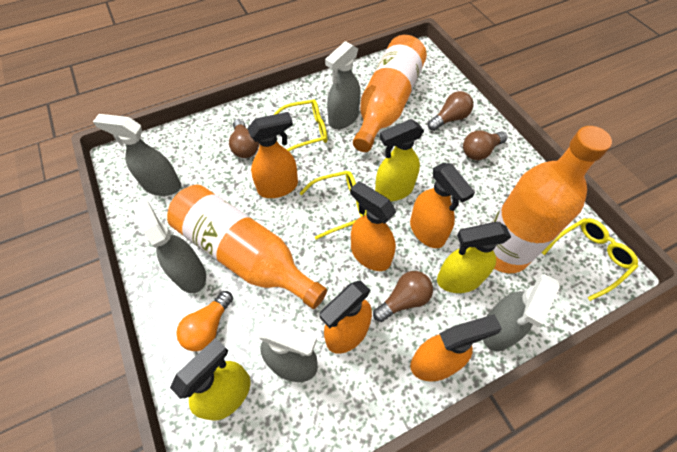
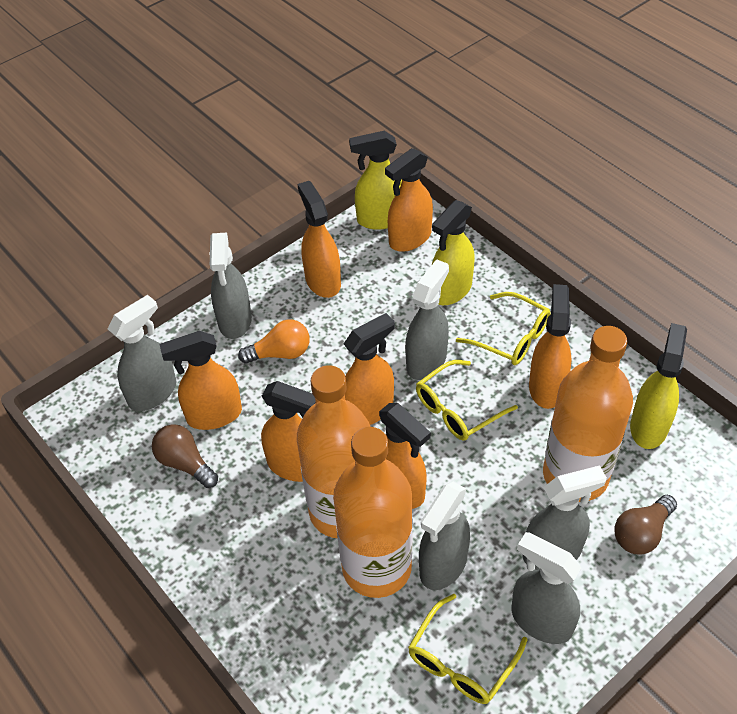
brown light bulb: 4 -> 2
grey spray bottle: 5 -> 6
orange spray bottle: 5 -> 7

